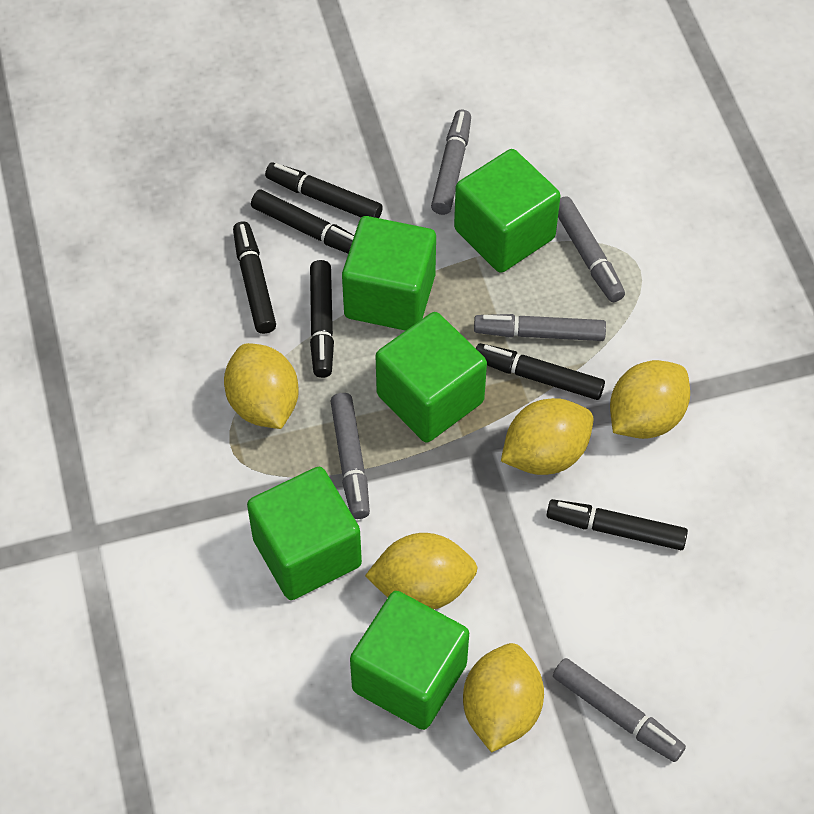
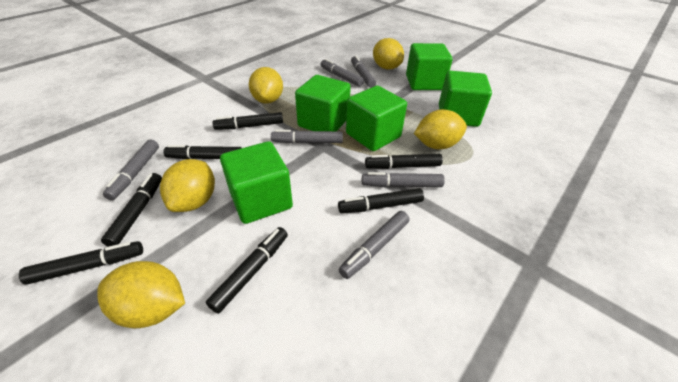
black marker: 6 -> 7
grey marker: 5 -> 6

